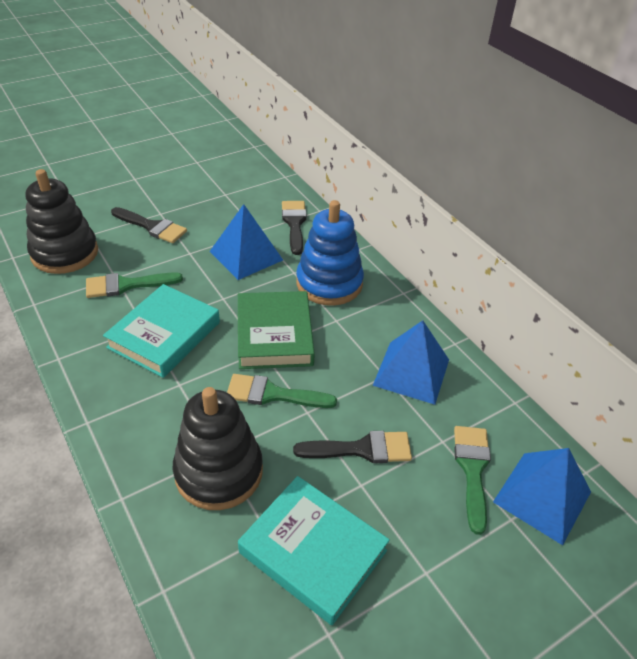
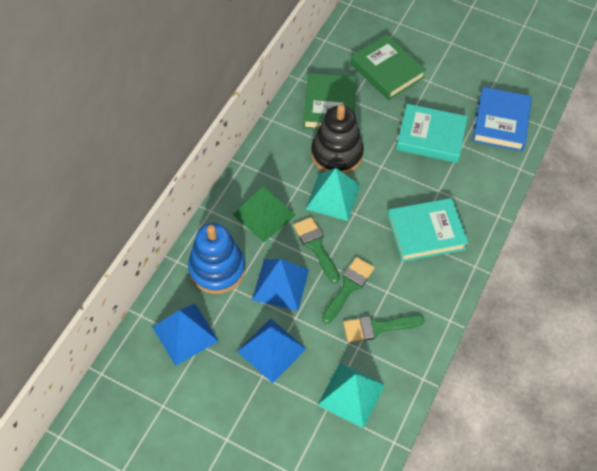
black brush: 3 -> 0
black stacking toy: 2 -> 1
blue book: 0 -> 1
green book: 1 -> 2
green pyramid: 0 -> 1
turquoise pyramid: 0 -> 2

